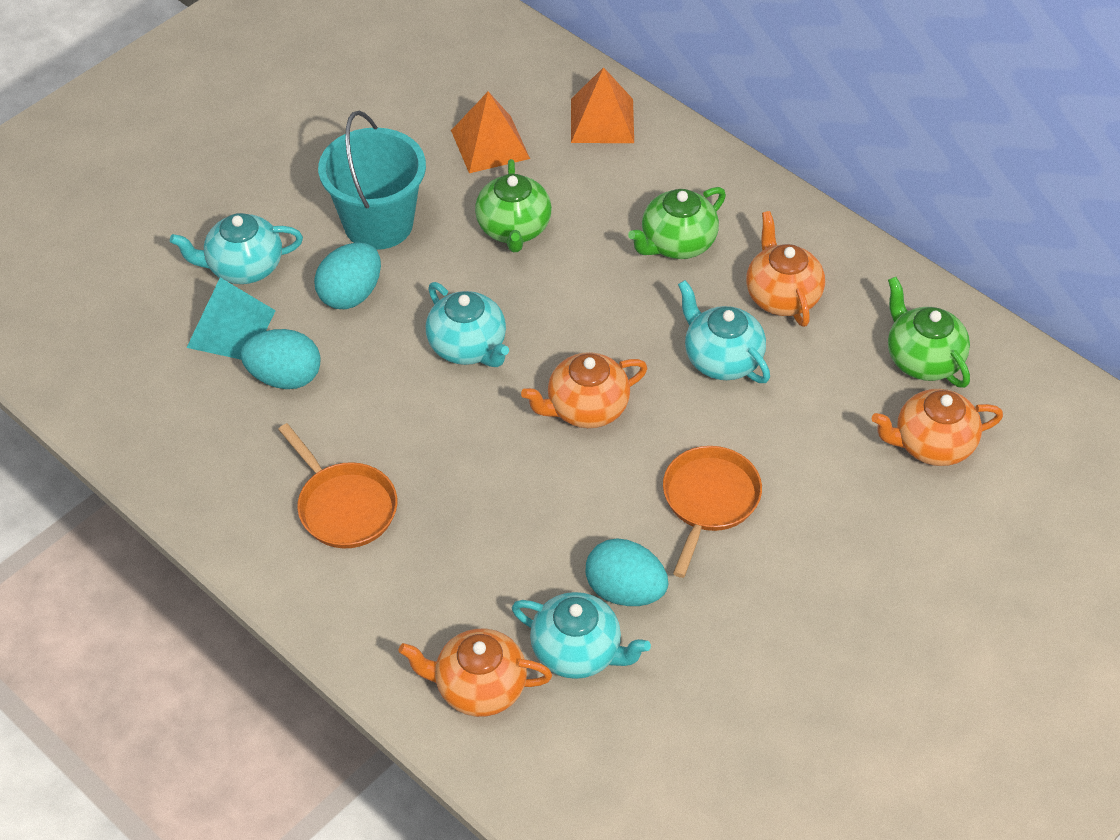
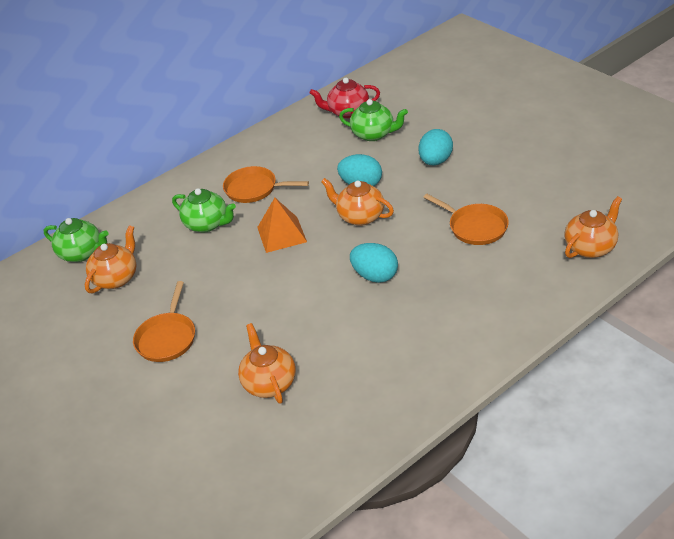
orange pan: 2 -> 3
orange pyramid: 2 -> 1
red teapot: 0 -> 1
turquoise bucket: 1 -> 0
turquoise pyramid: 1 -> 0
turquoise teapot: 4 -> 0

